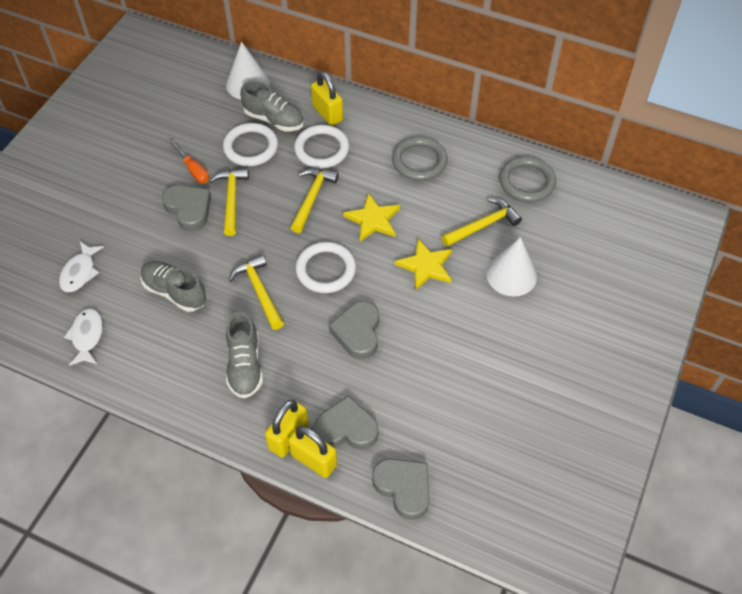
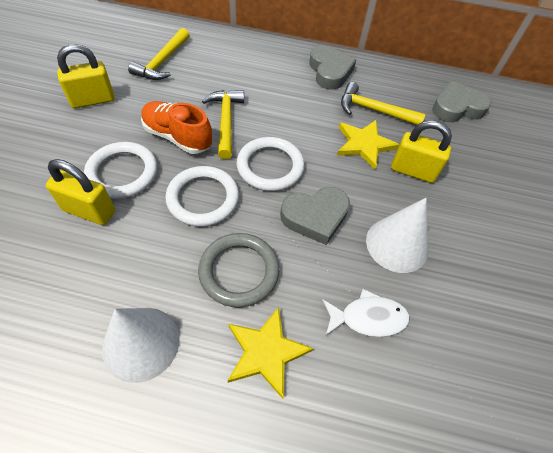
grey heart: 4 -> 3
grey ring: 2 -> 1
grey shoe: 3 -> 0
orange screwdriver: 1 -> 0
orange shoe: 0 -> 1
white fish: 2 -> 1
yellow hammer: 4 -> 3

